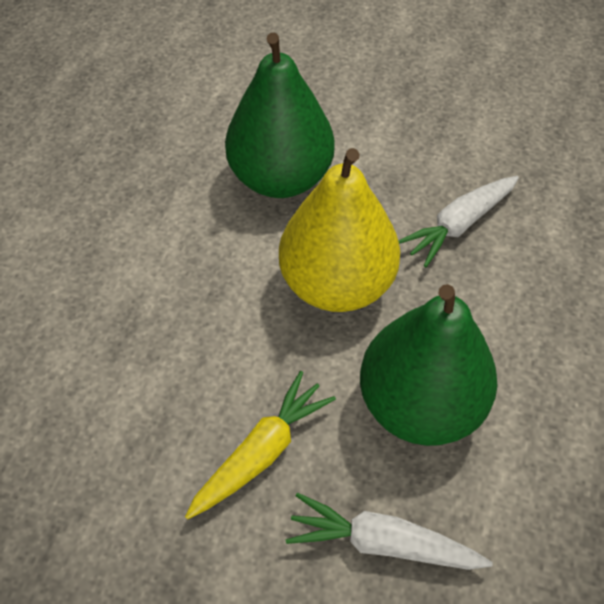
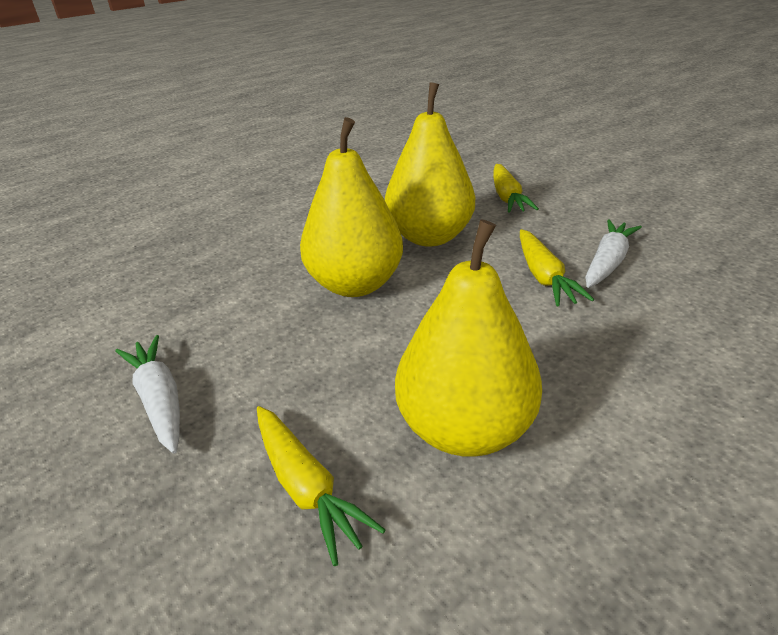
green pear: 2 -> 0
yellow carrot: 1 -> 3
yellow pear: 1 -> 3

